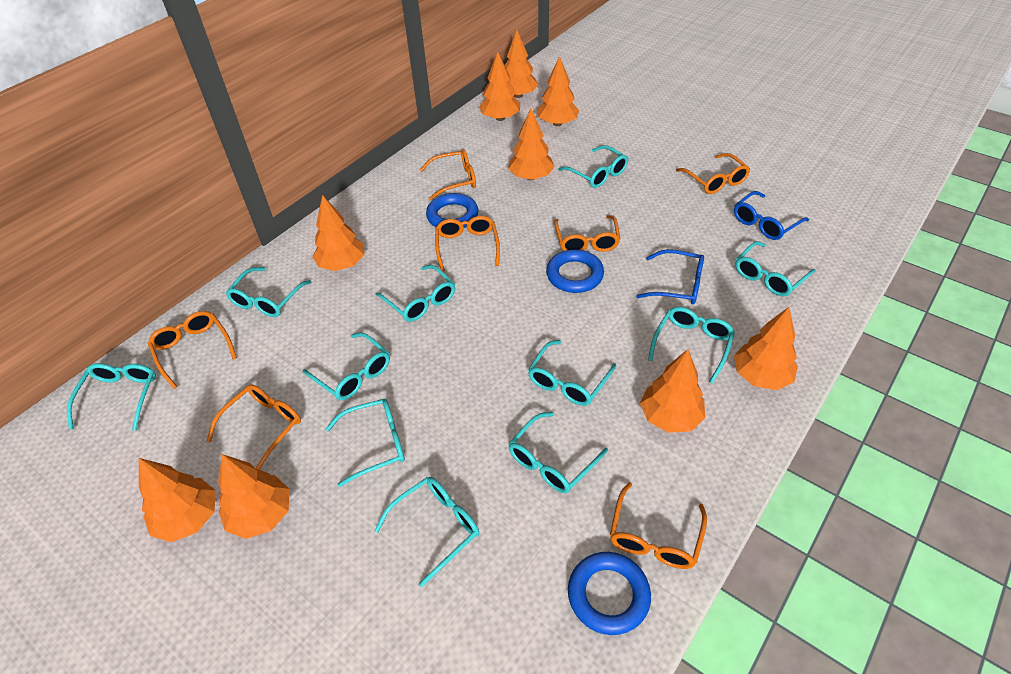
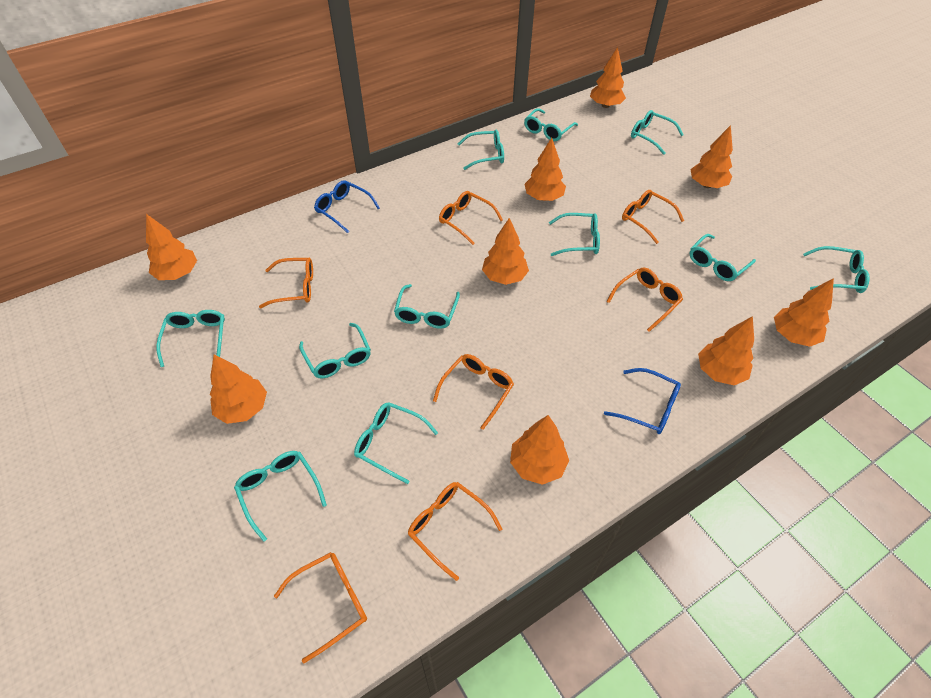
blue ring: 3 -> 0

